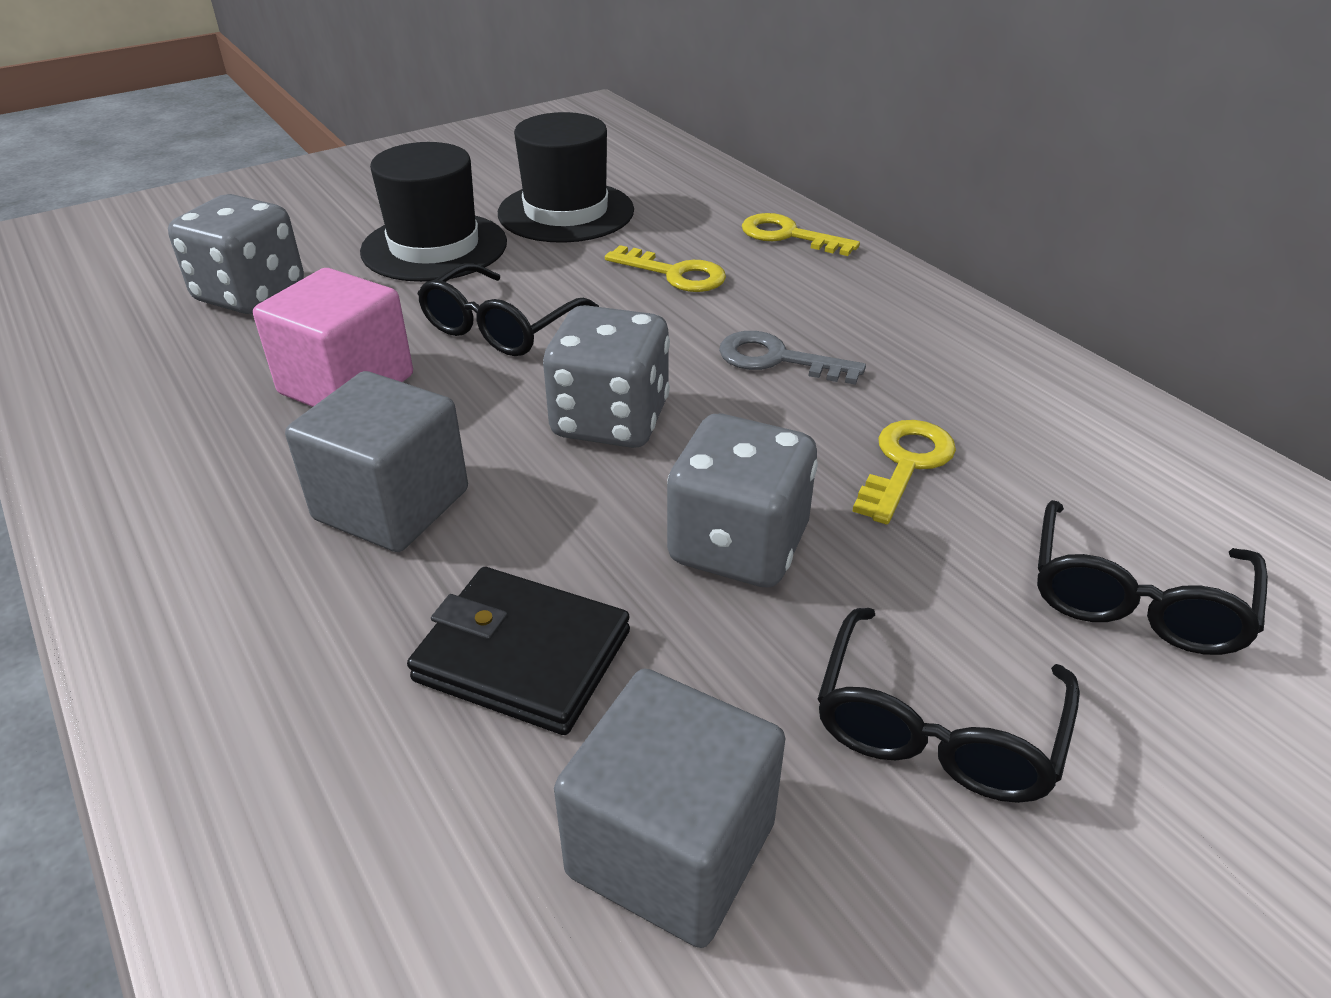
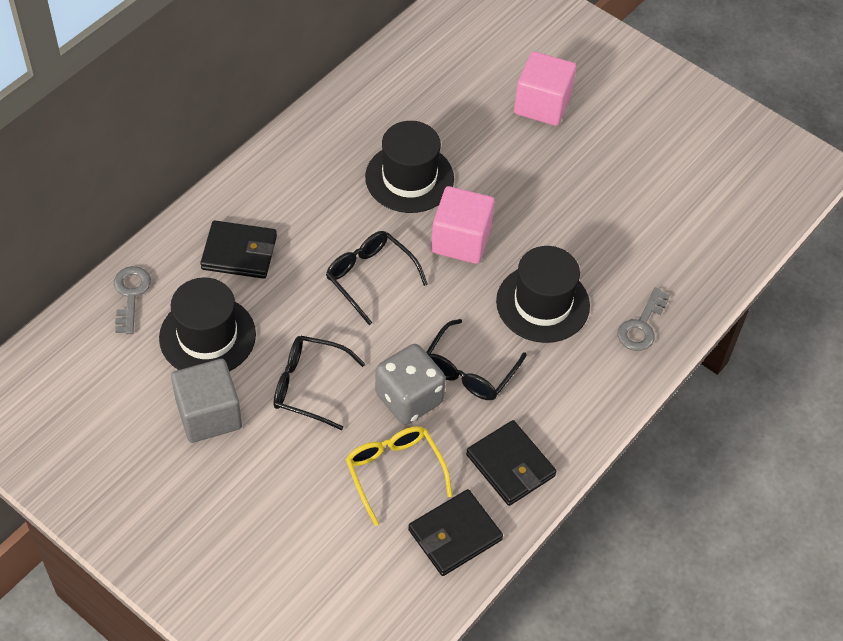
black hat: 2 -> 3
black wallet: 1 -> 3
grey cube: 2 -> 1
grey dice: 3 -> 1
grey key: 1 -> 2
pink cube: 1 -> 2
yellow glasses: 0 -> 1
yellow key: 3 -> 0

